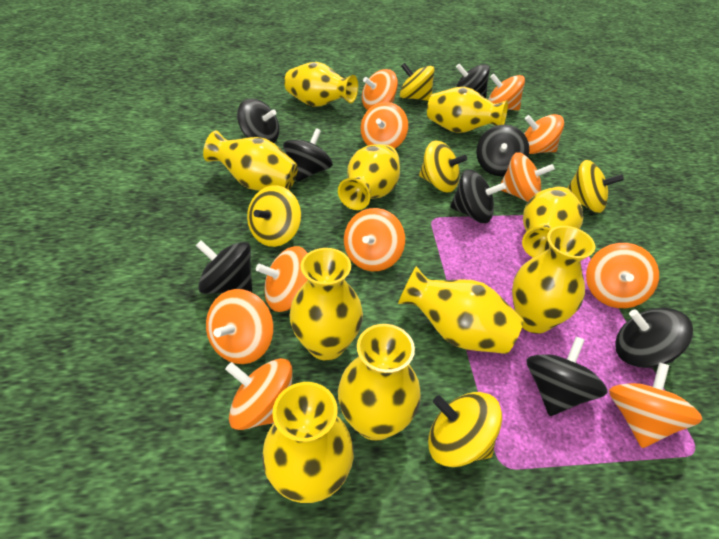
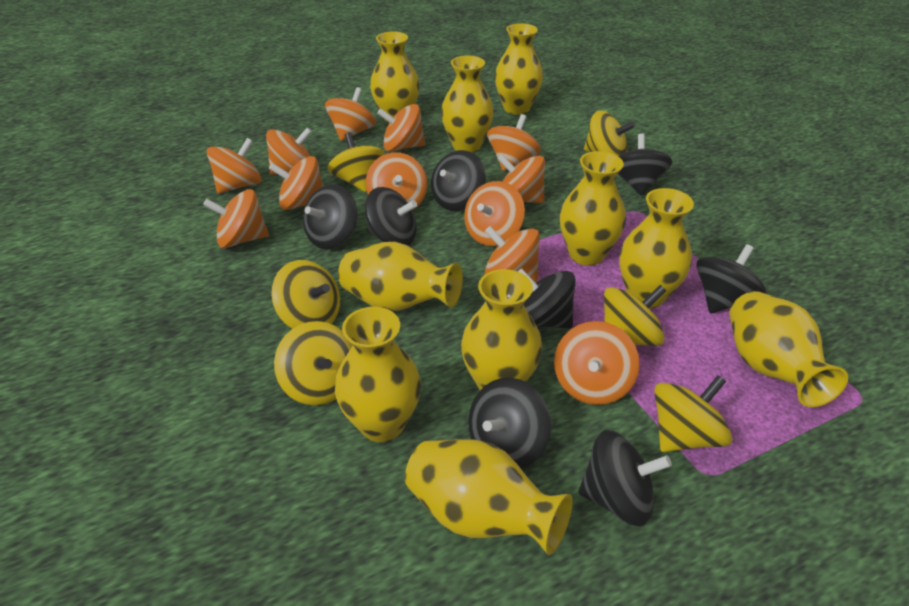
orange spinning top: 11 -> 12
yellow spinning top: 5 -> 6

